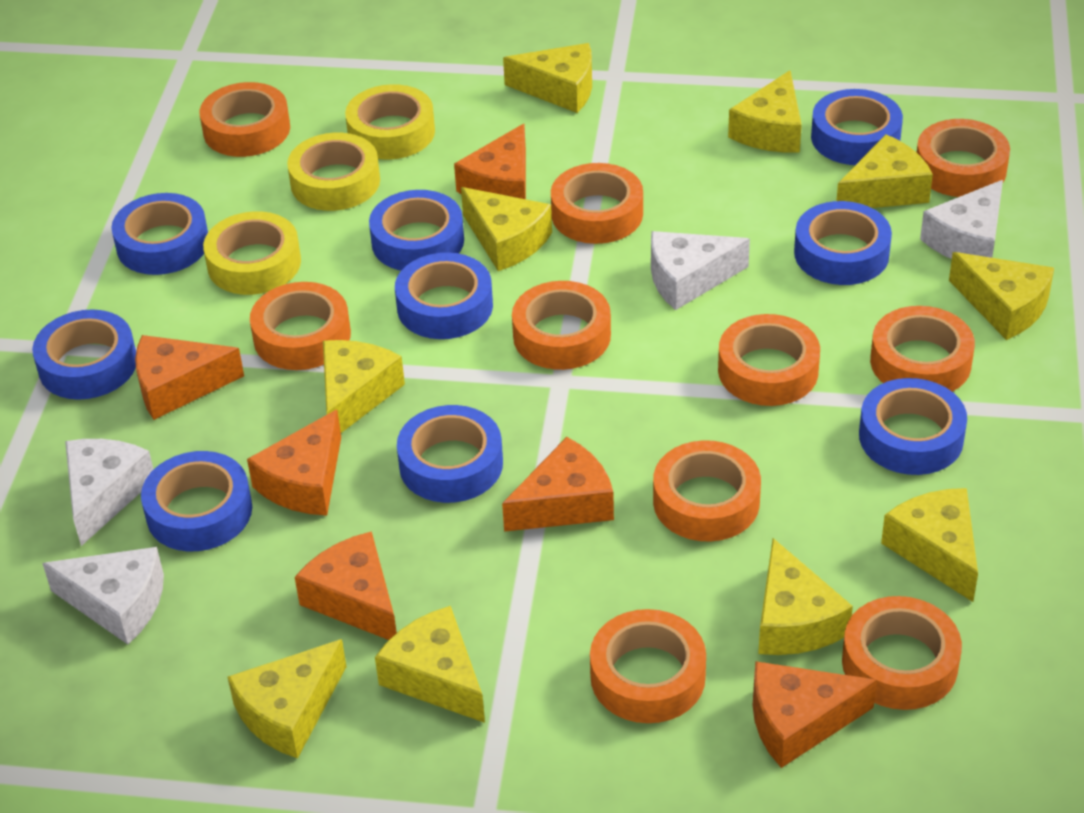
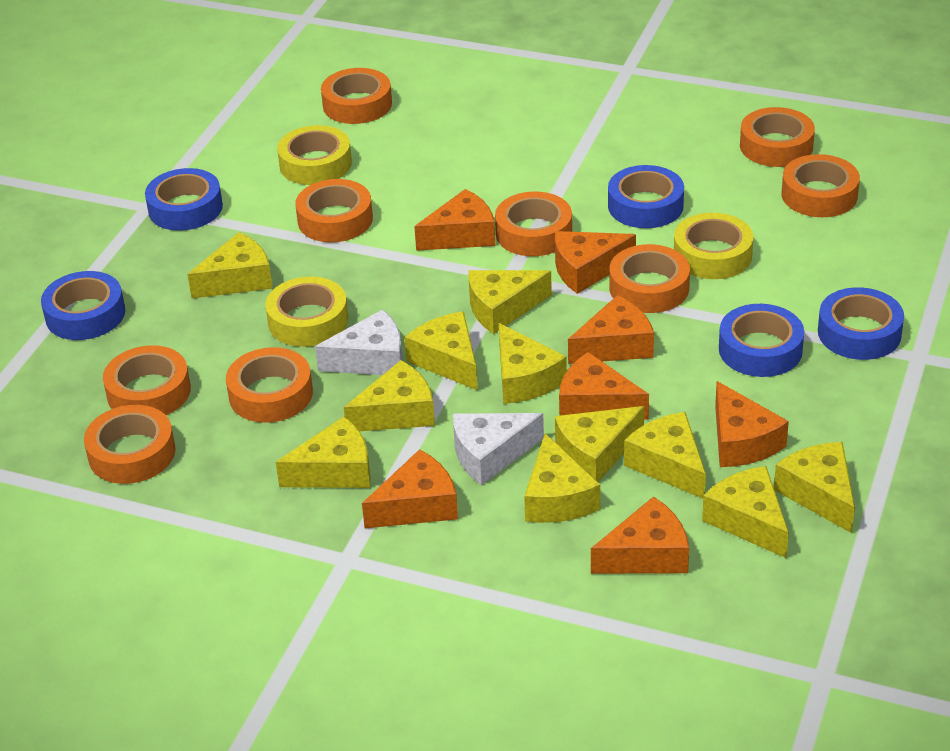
blue tape: 9 -> 5
orange cheese: 6 -> 7
orange tape: 10 -> 9
white cheese: 4 -> 2
yellow cheese: 10 -> 11

